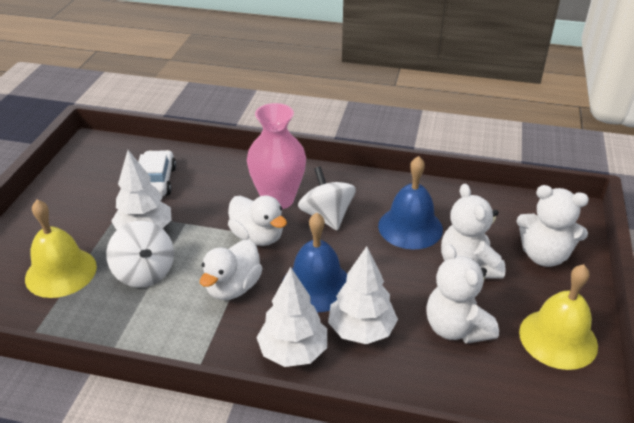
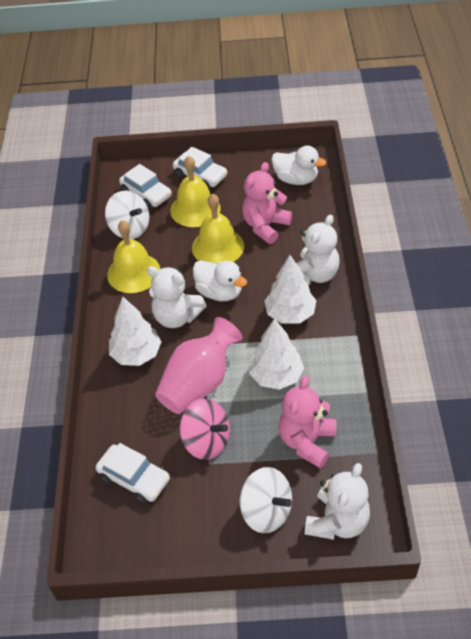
blue bell: 2 -> 0
pink spinning top: 0 -> 1
pink teddy bear: 0 -> 2
white car: 1 -> 3
yellow bell: 2 -> 3

